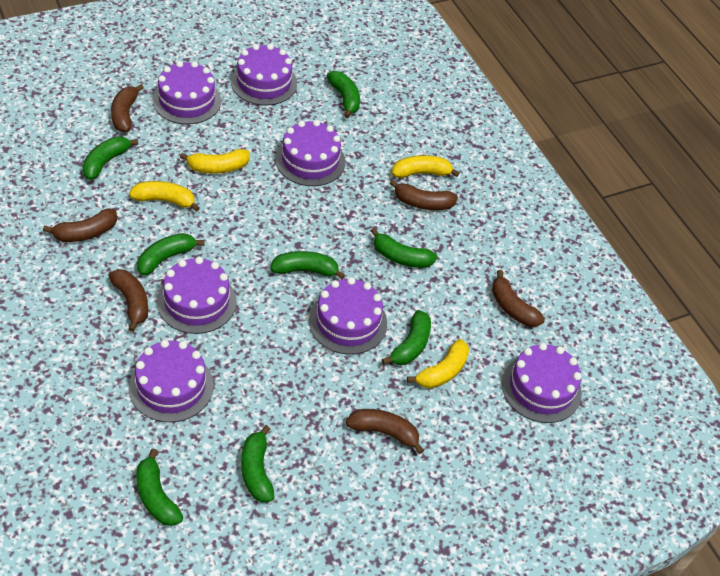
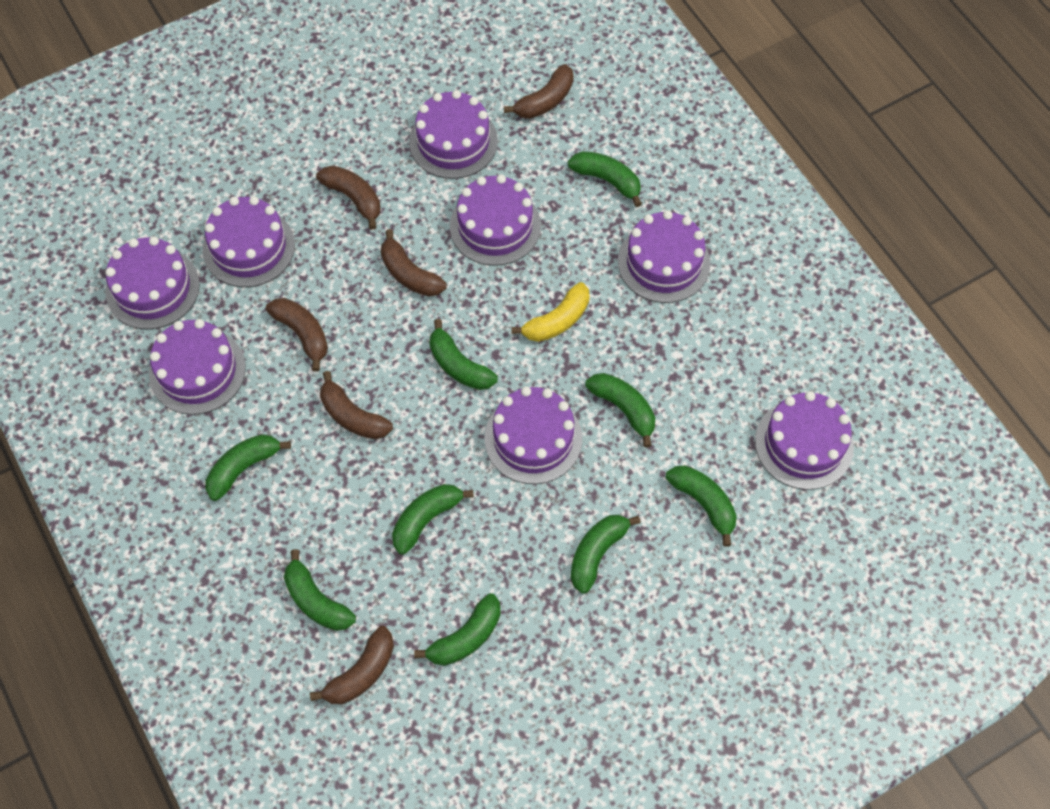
green banana: 8 -> 9
purple cake: 7 -> 8
yellow banana: 4 -> 1

